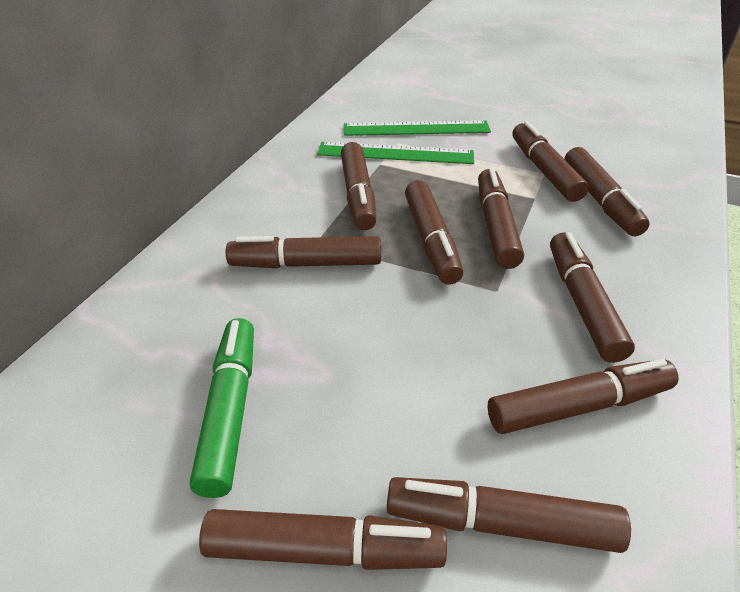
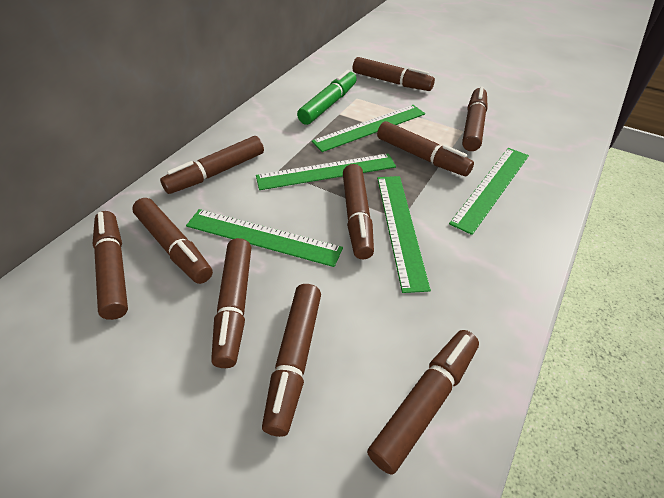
green ruler: 2 -> 5

